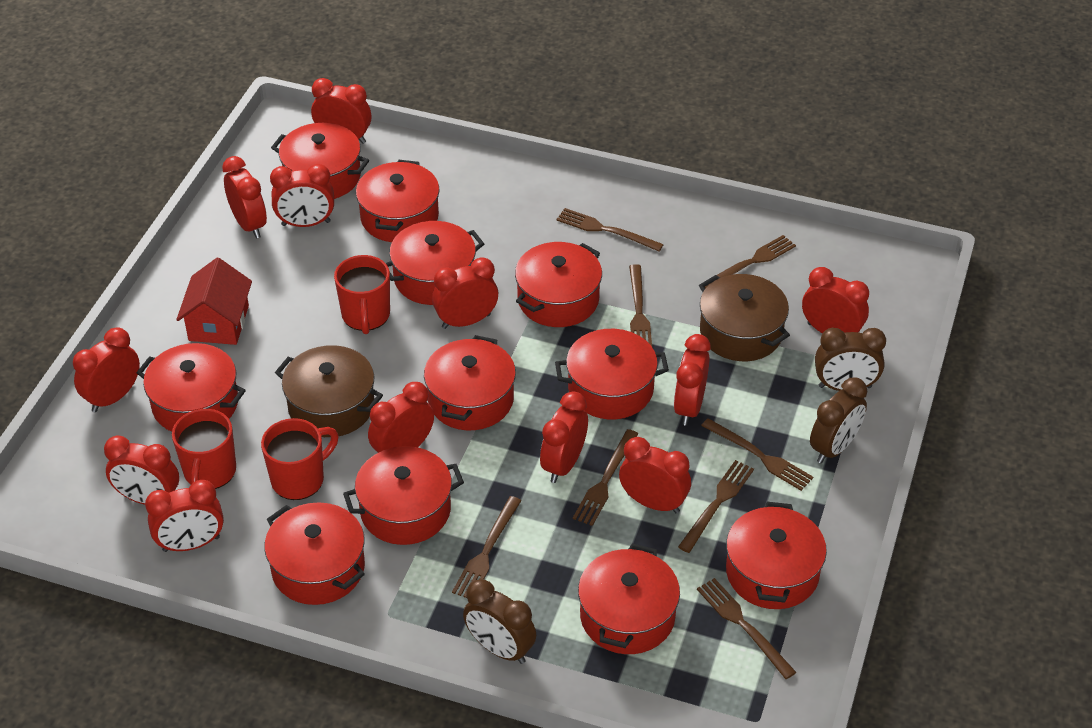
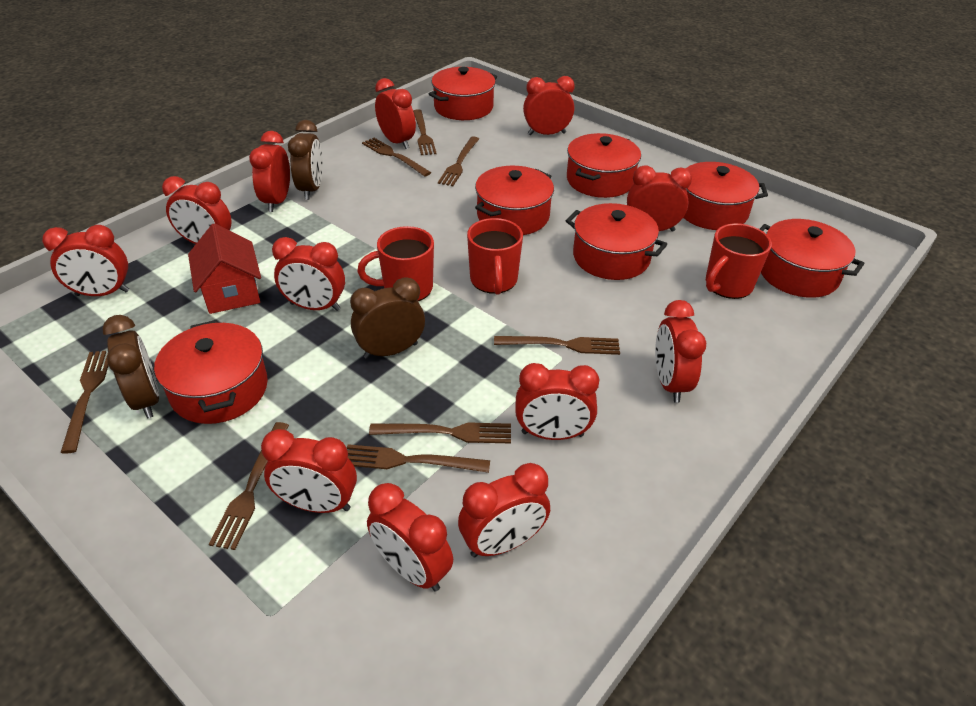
brown pot: 2 -> 0
red pot: 11 -> 7

